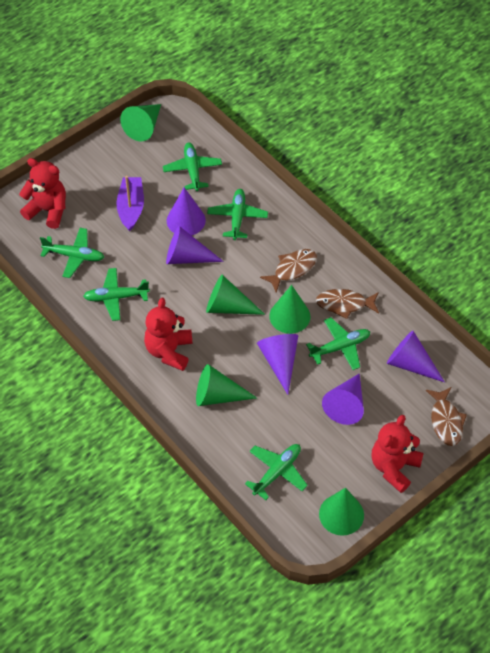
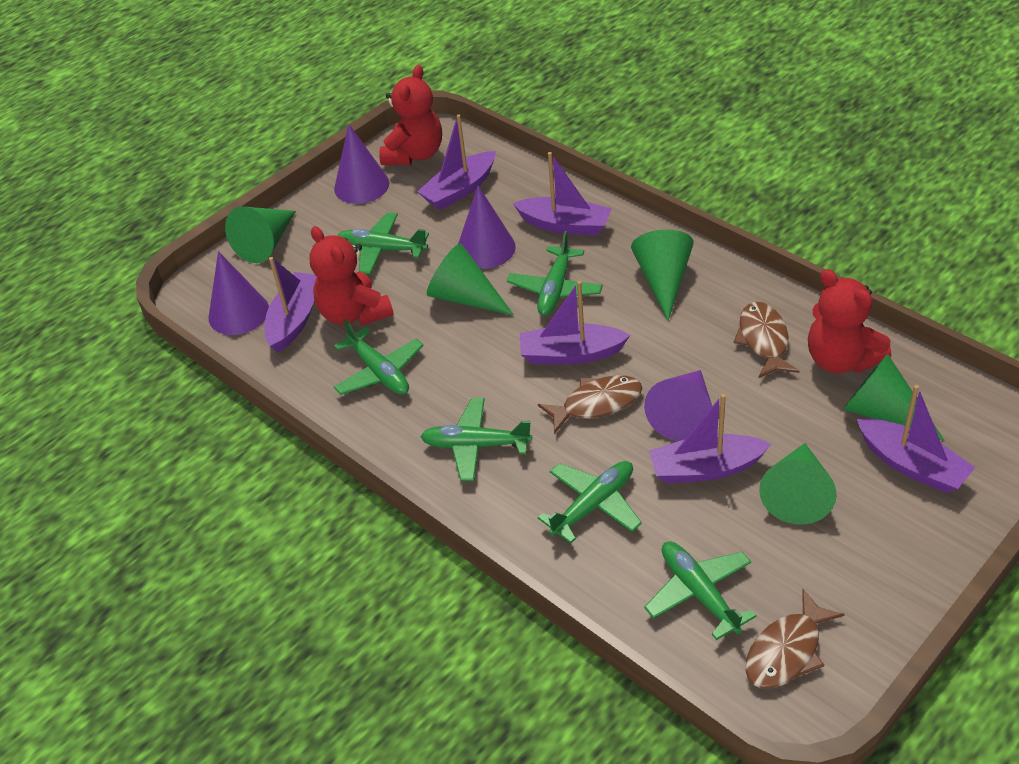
purple boat: 1 -> 6
purple cone: 5 -> 4

